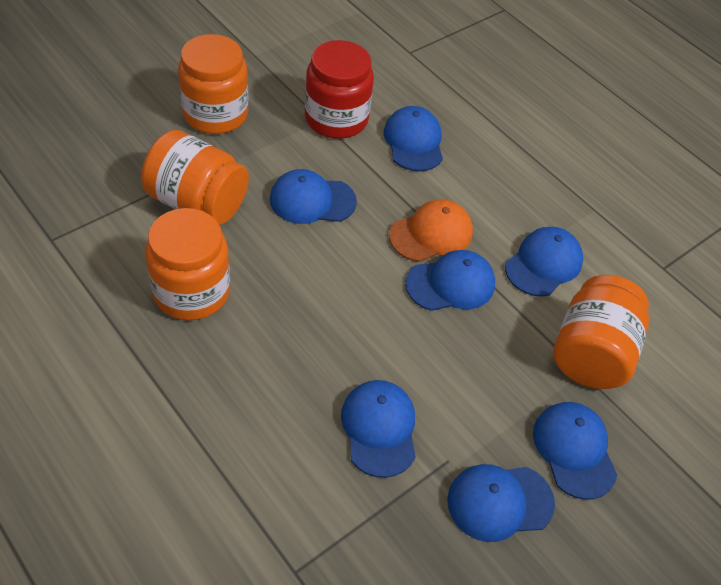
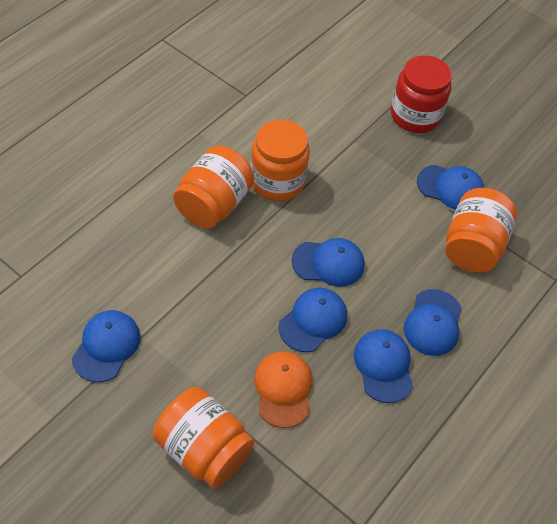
blue cap: 7 -> 6

